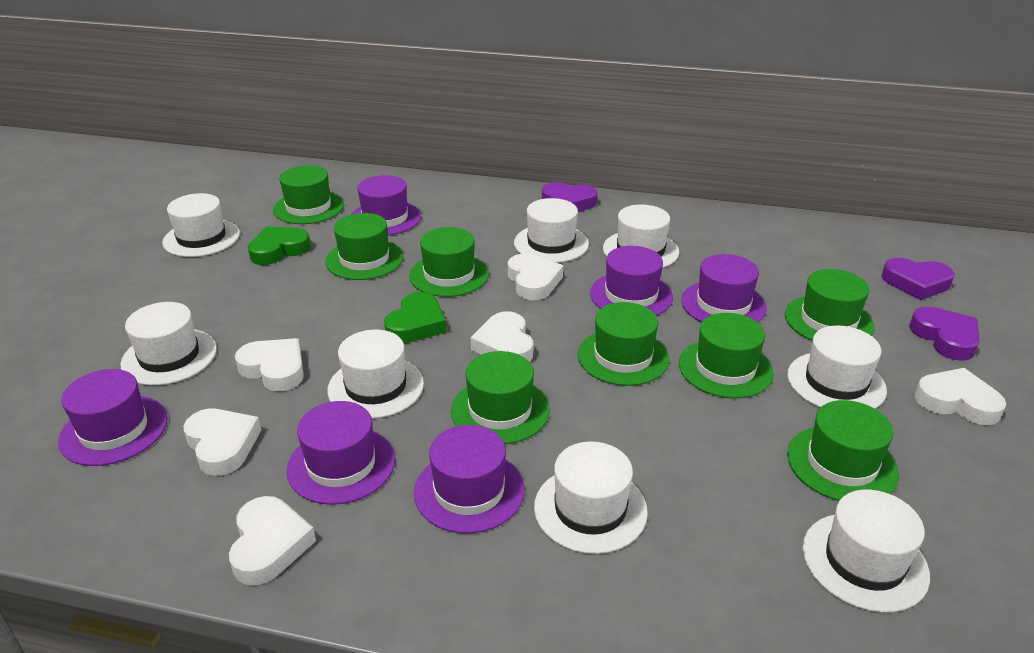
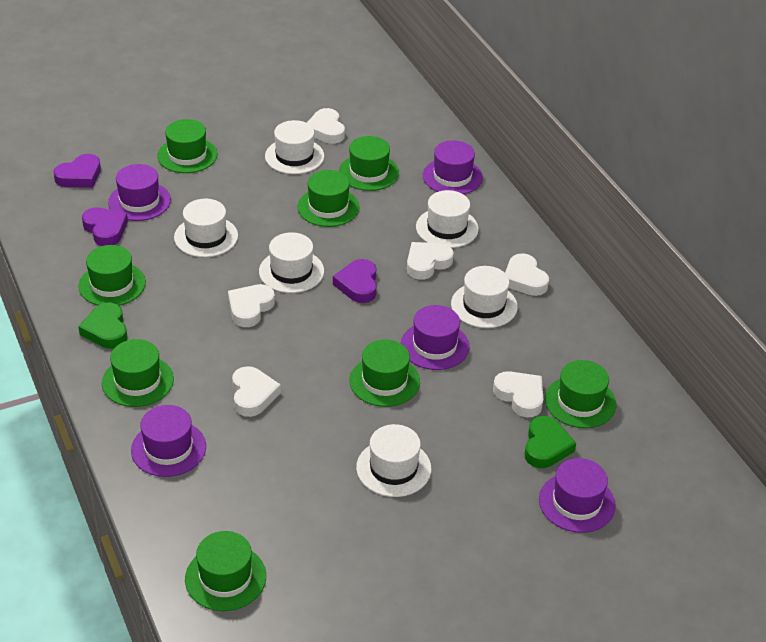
purple hat: 6 -> 5
white hat: 8 -> 6

